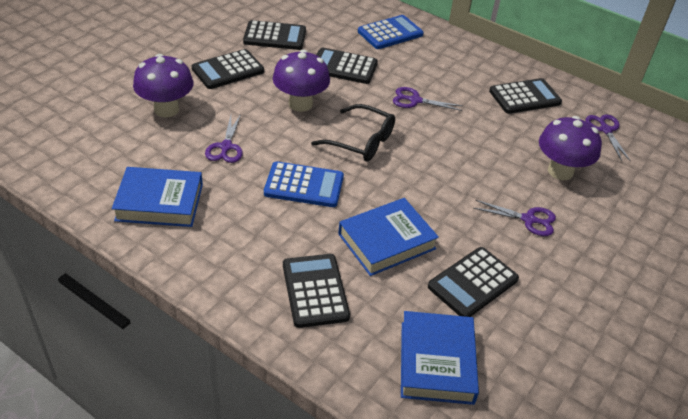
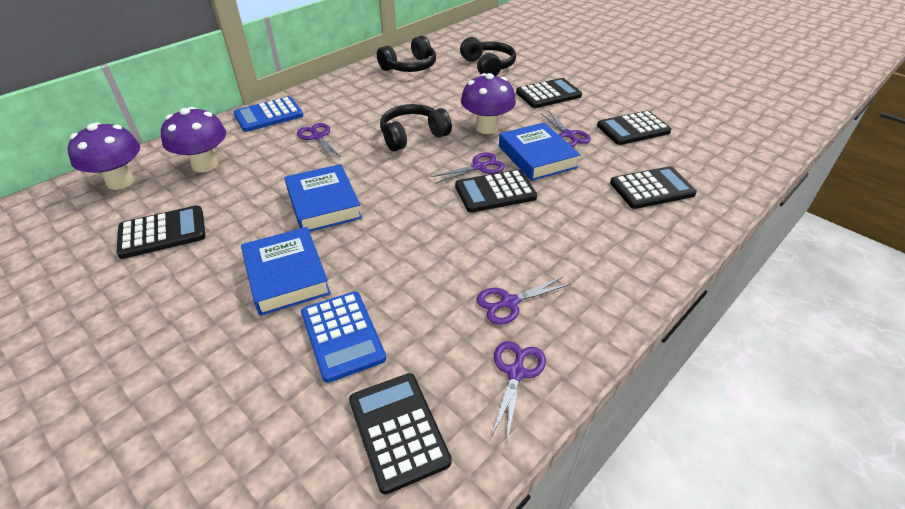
black glasses: 1 -> 0
black headphones: 0 -> 3
purple scissors: 4 -> 5

